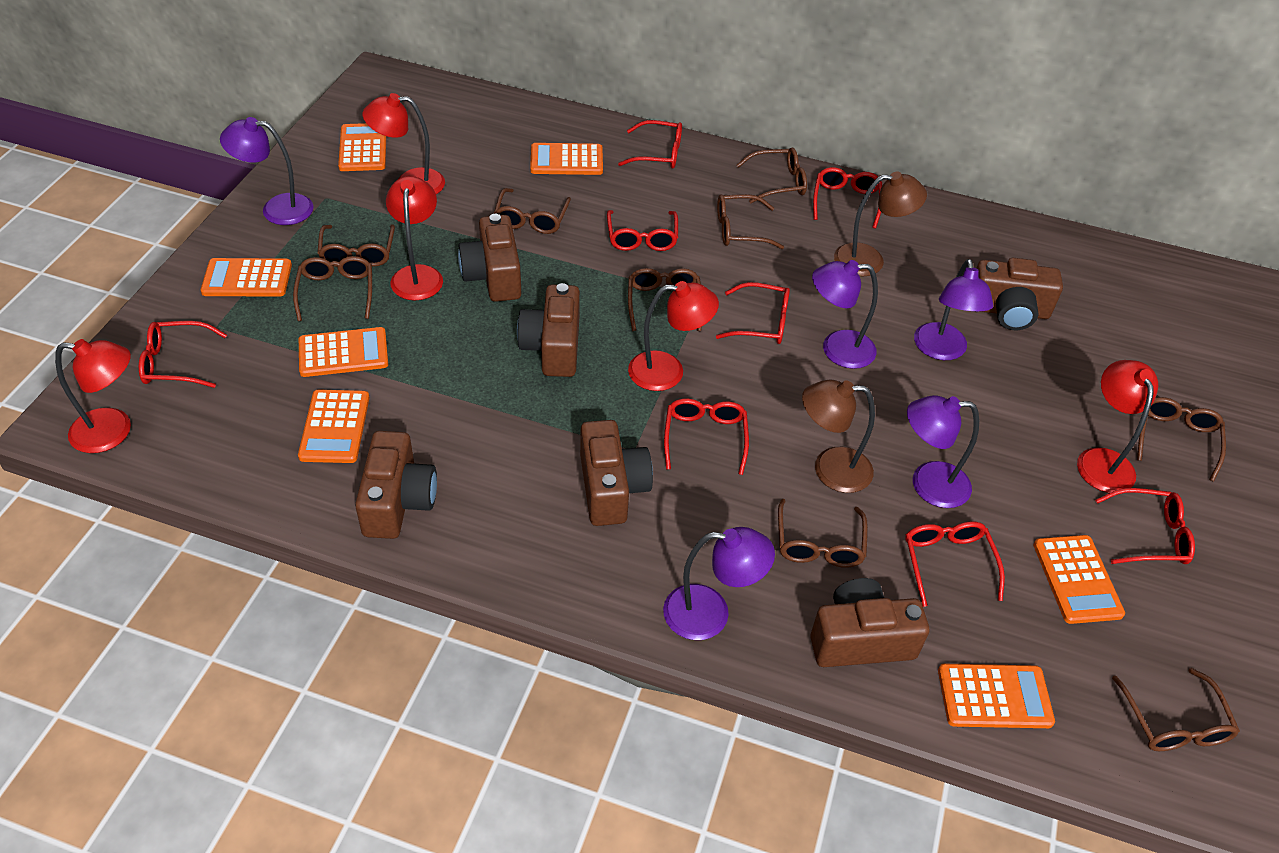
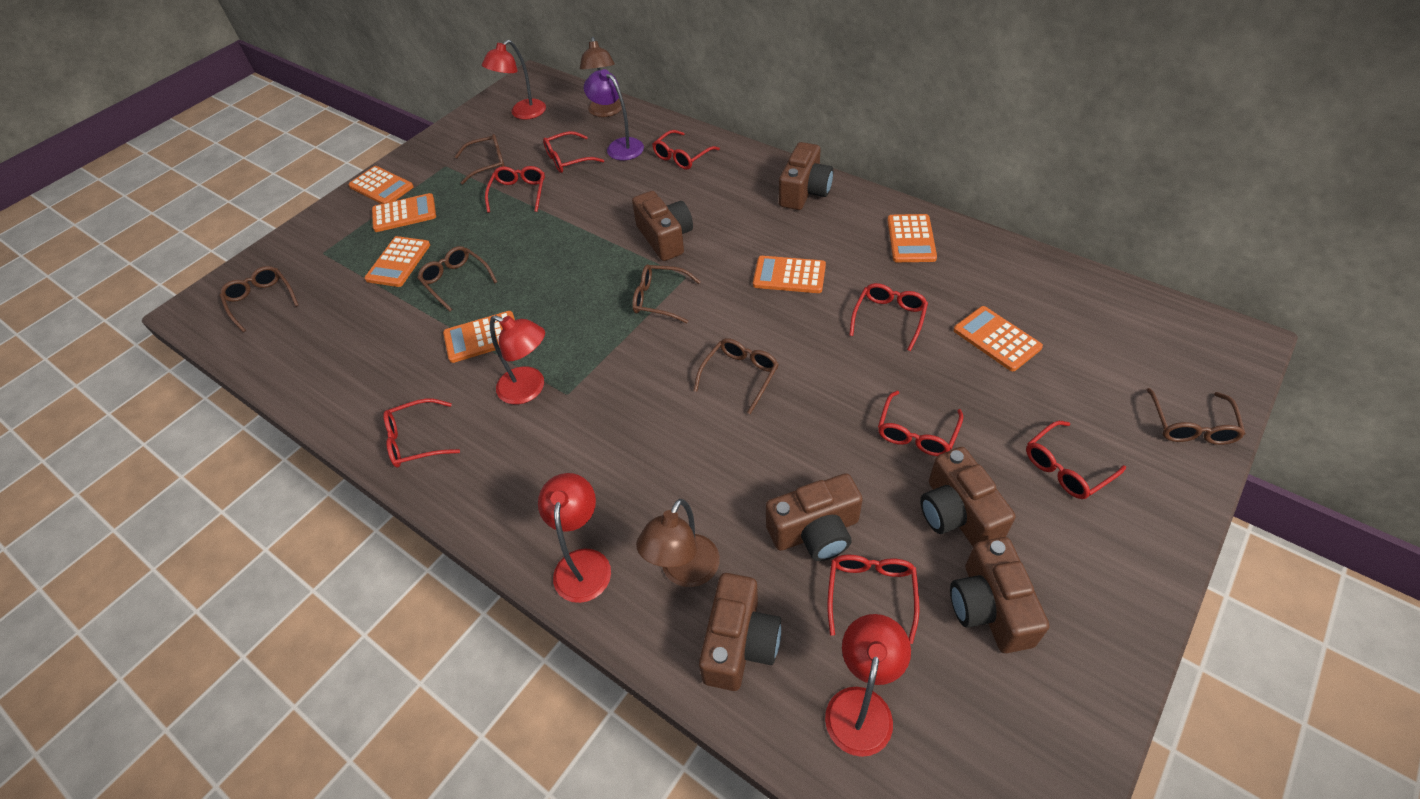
brown glasses: 9 -> 6
purple lamp: 5 -> 1
red lamp: 5 -> 4

